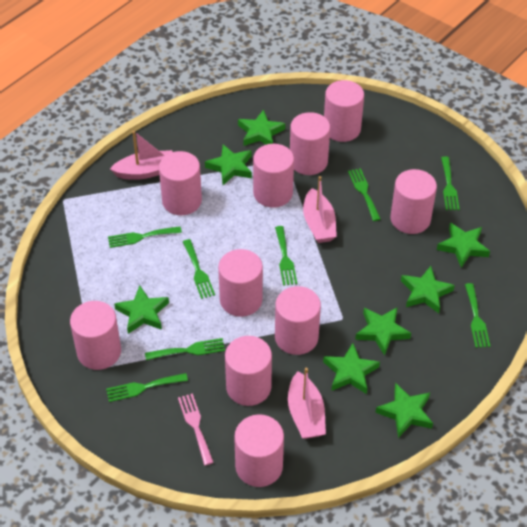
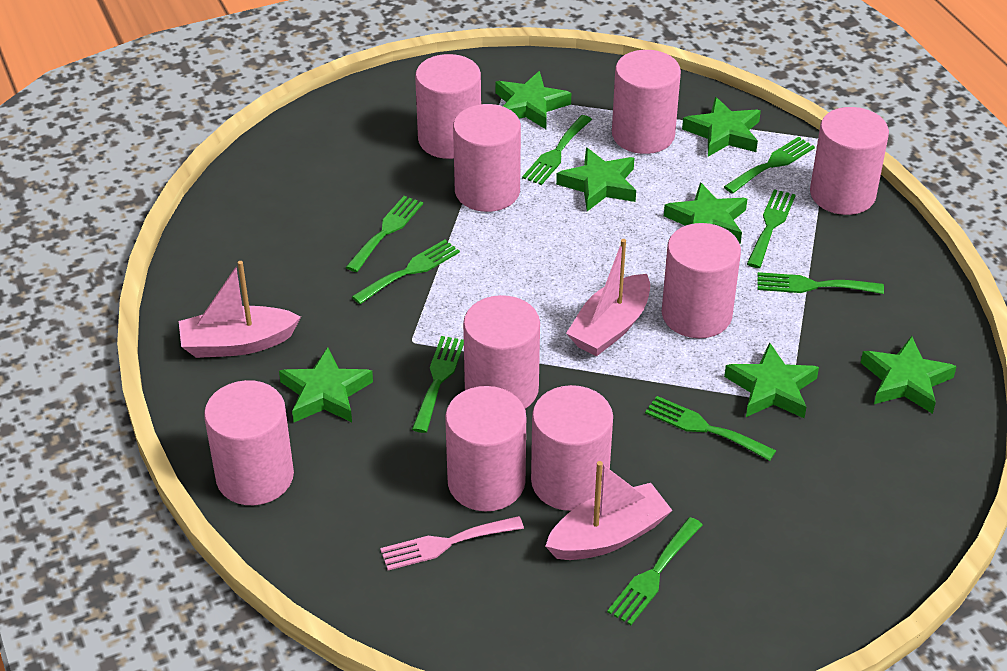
green fork: 8 -> 9
green star: 8 -> 7
pink cylinder: 10 -> 9

